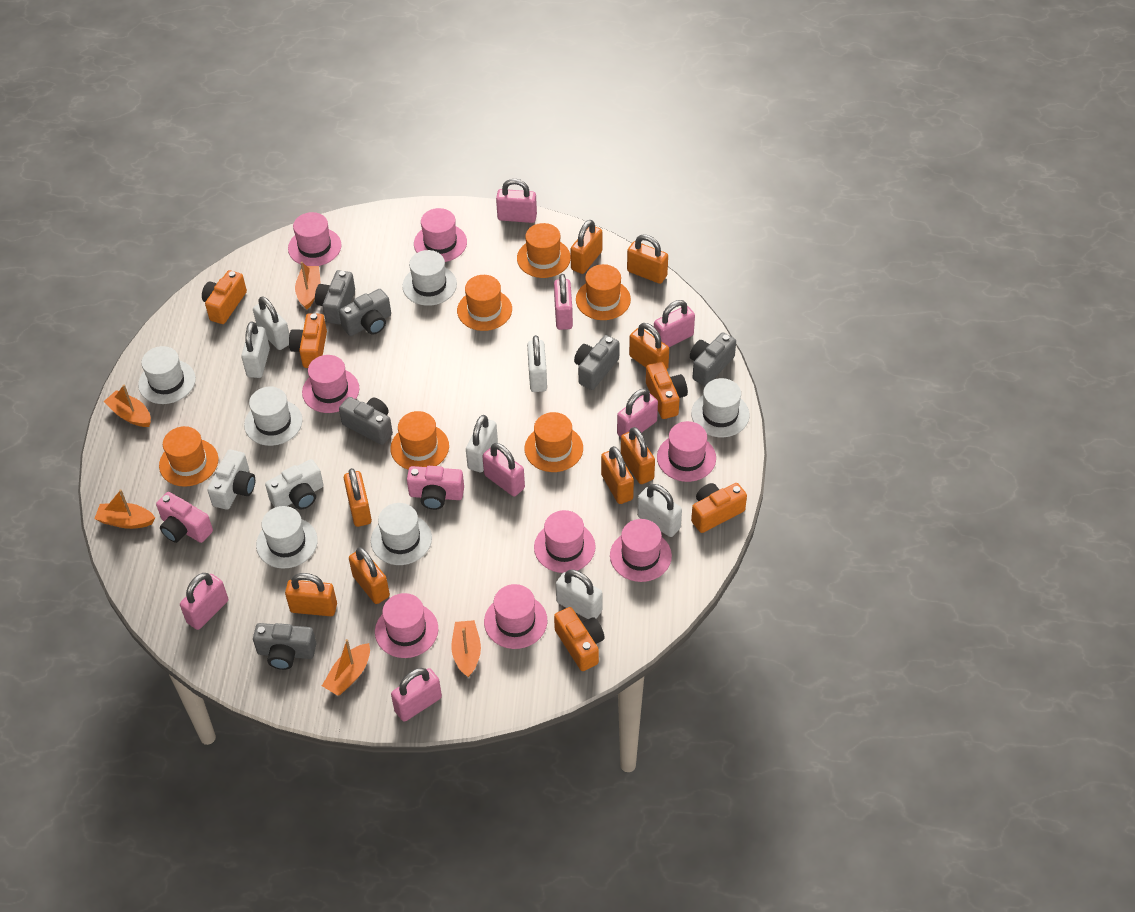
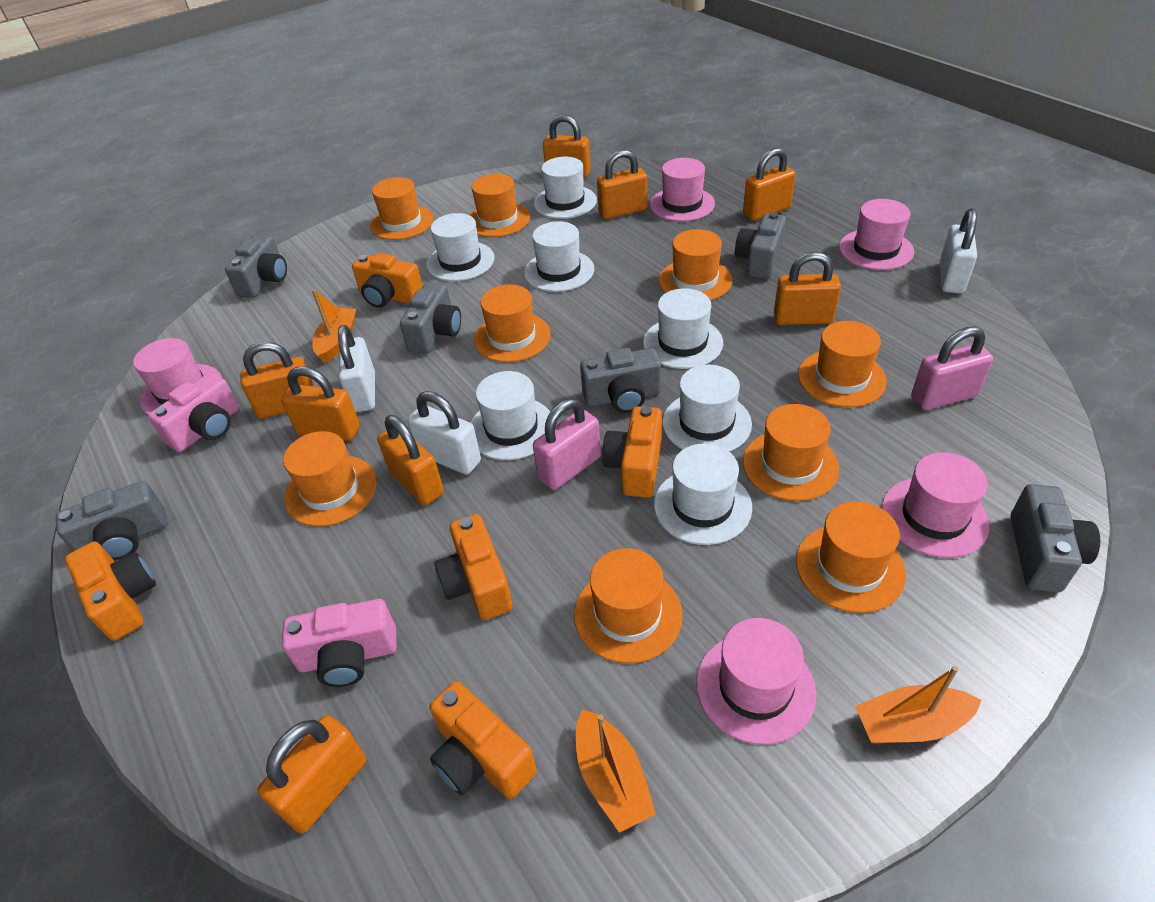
orange boat: 5 -> 3
orange hat: 6 -> 9
pink hat: 8 -> 5
pink padlock: 7 -> 2
white camera: 2 -> 0
white hat: 6 -> 7
white padlock: 6 -> 3

